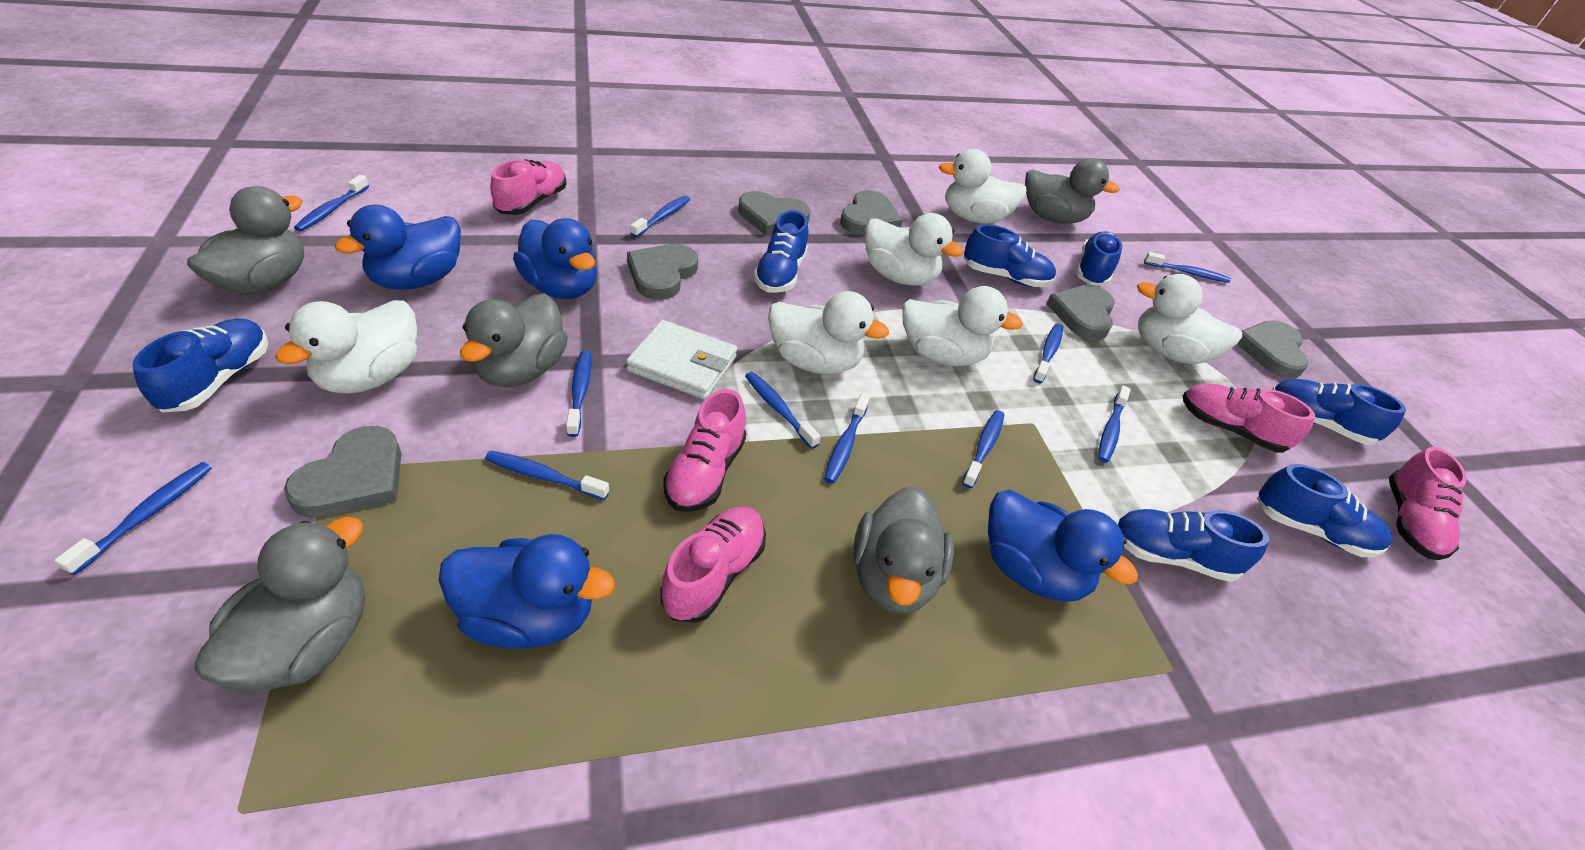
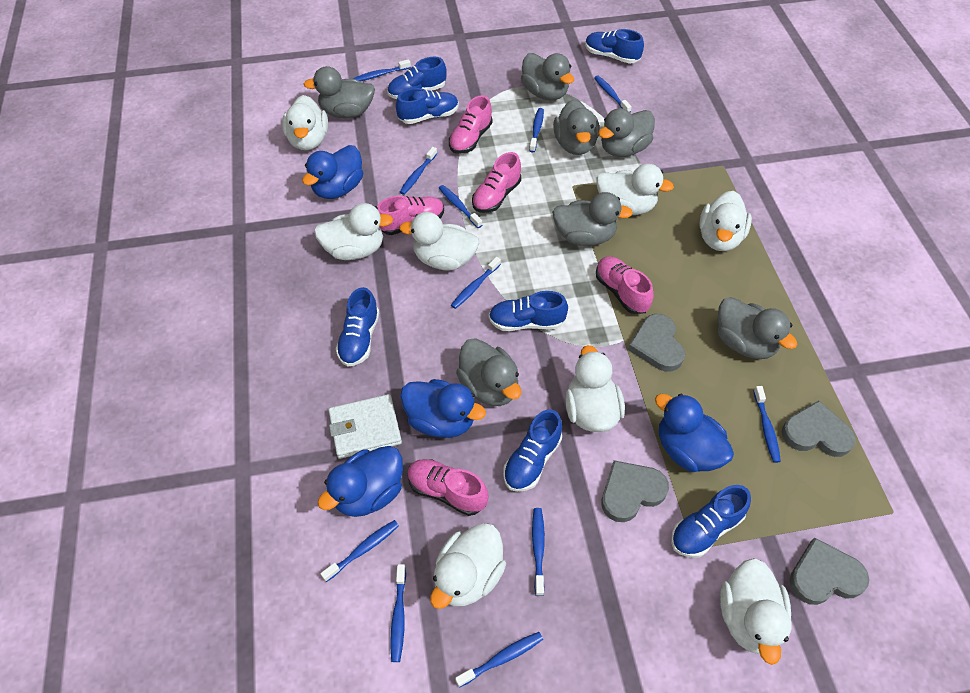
grey duck: 5 -> 7
grey heart: 6 -> 4
white duck: 6 -> 8

